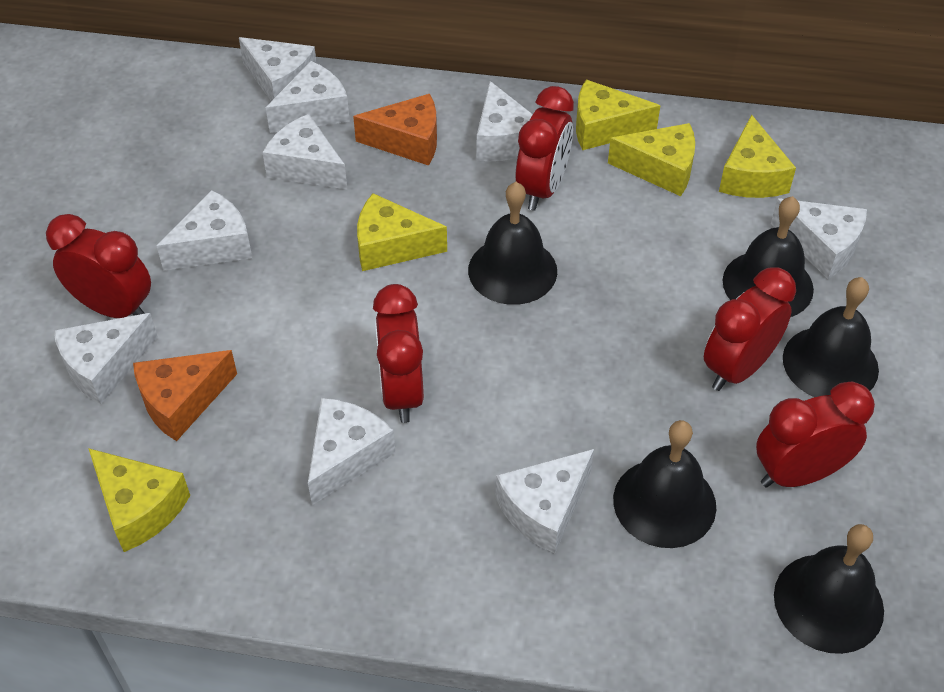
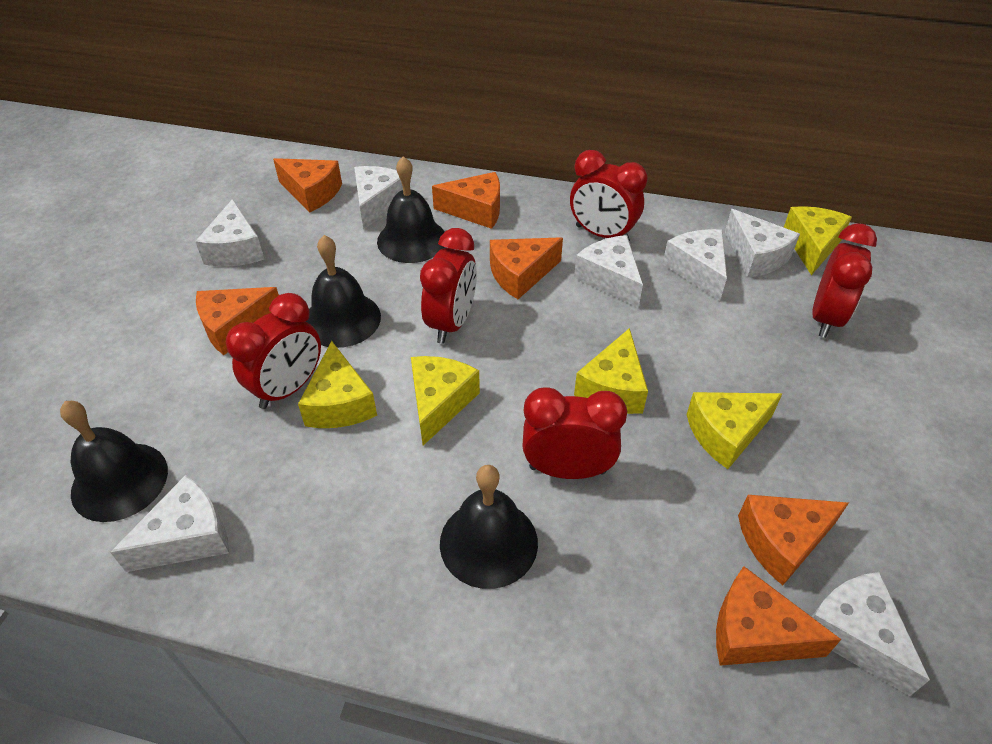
black bell: 5 -> 4
orange cheese: 2 -> 6
white cheese: 9 -> 7

